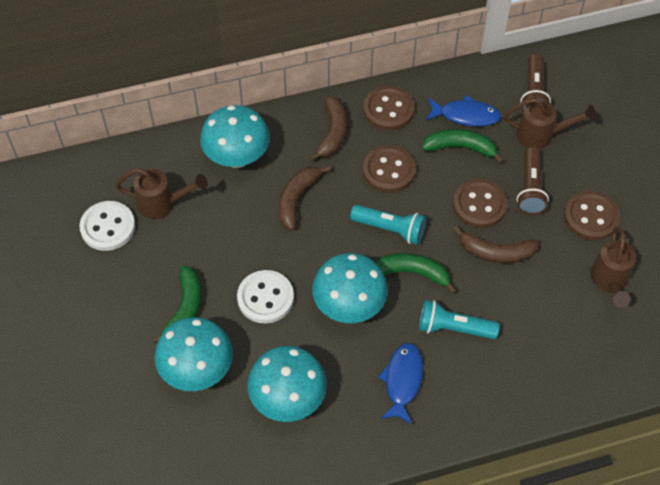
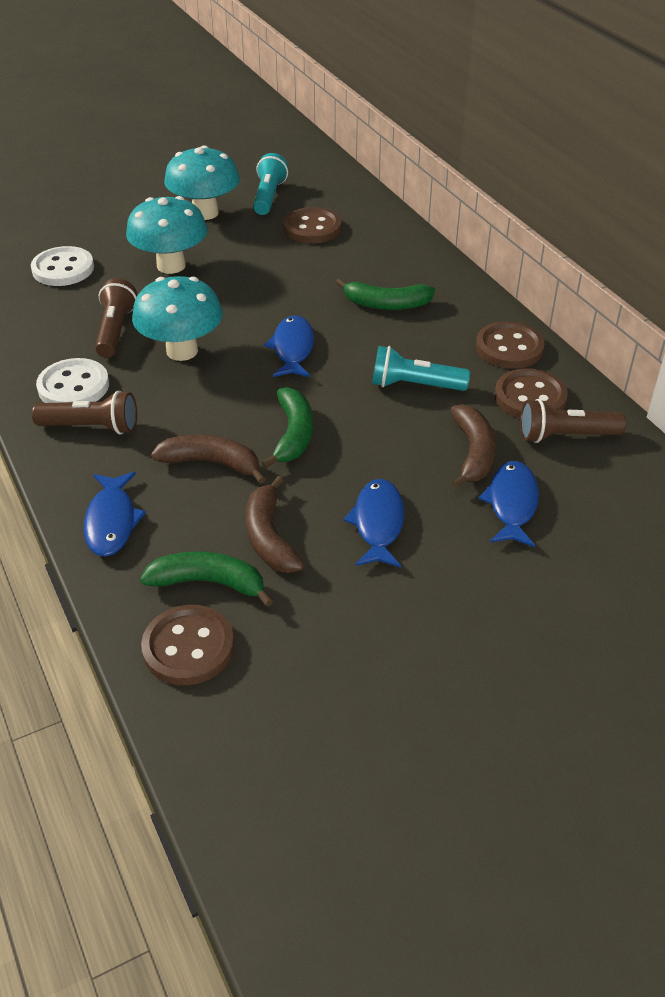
blue fish: 2 -> 4
brown flashlight: 2 -> 3
brown watering can: 3 -> 0
turquoise mushroom: 4 -> 3

